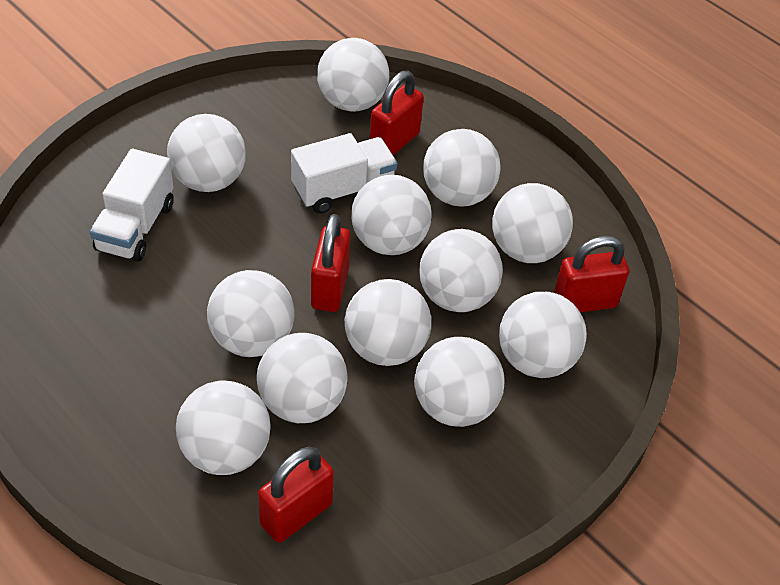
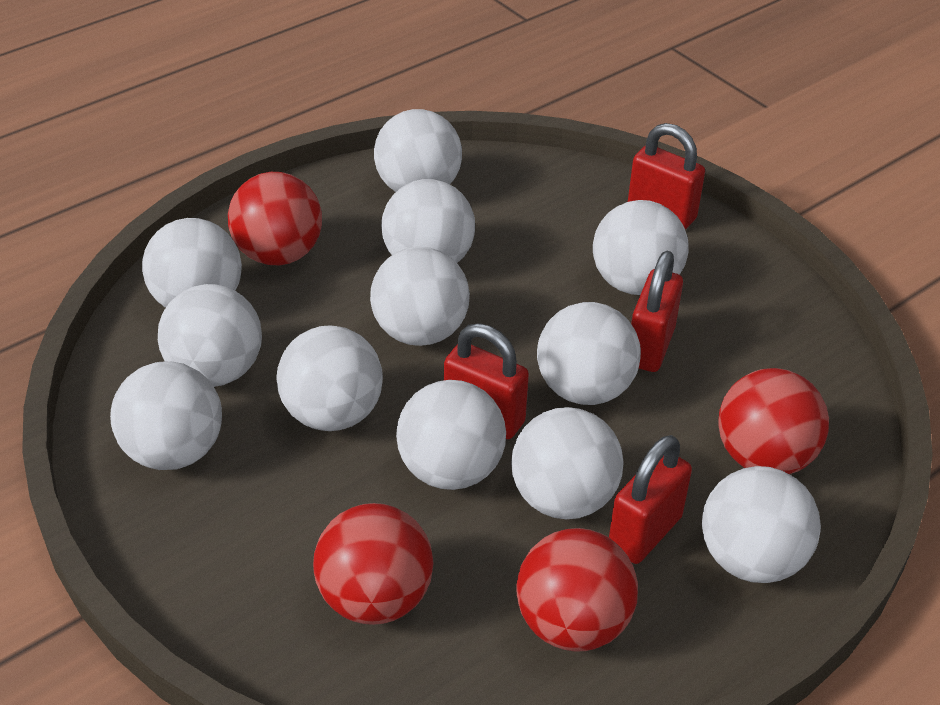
red ball: 0 -> 4
white truck: 2 -> 0

